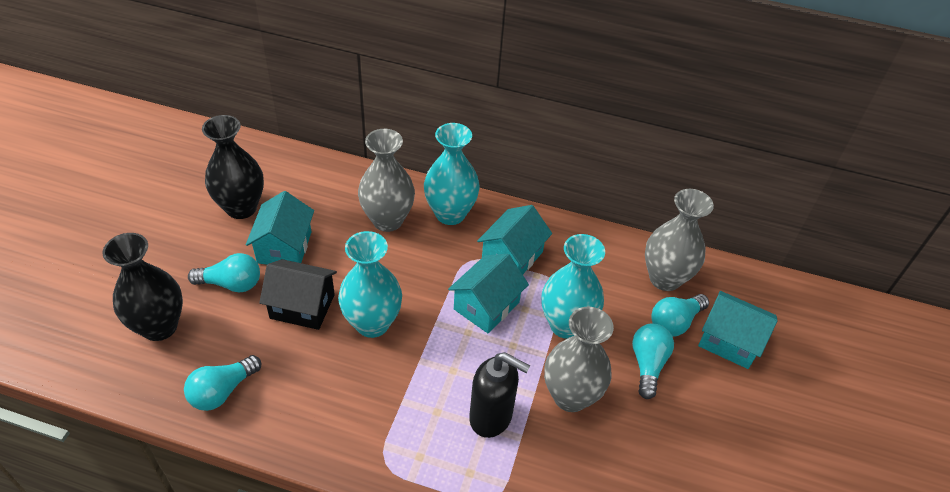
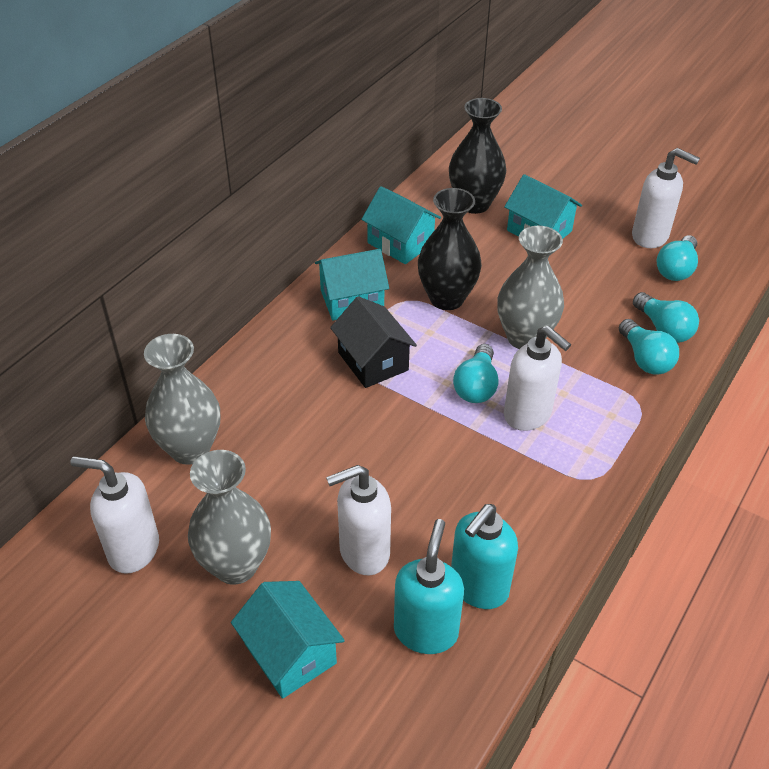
black soap dispenser: 1 -> 0
turquoise soap dispenser: 0 -> 2
turquoise vase: 3 -> 0
white soap dispenser: 0 -> 4

